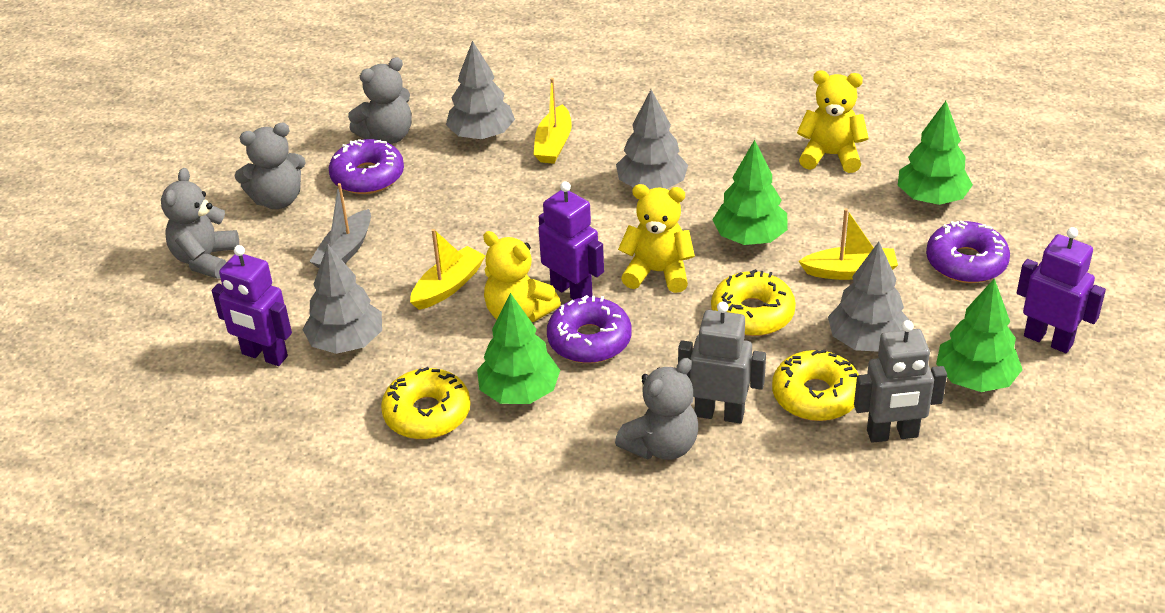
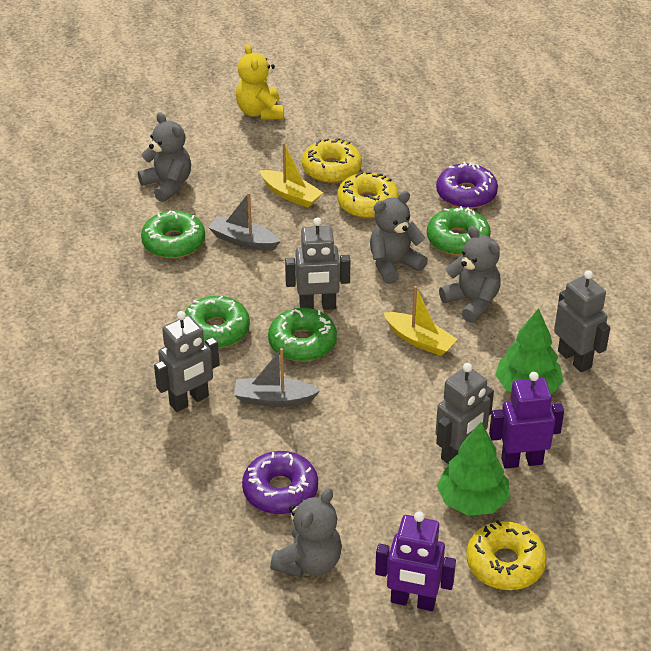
green donut: 0 -> 4
green tree: 4 -> 2
grey boat: 1 -> 2
grey robot: 2 -> 4
grey tree: 4 -> 0
purple donut: 3 -> 2
purple robot: 3 -> 2
yellow boat: 3 -> 2
yellow teddy bear: 3 -> 1

